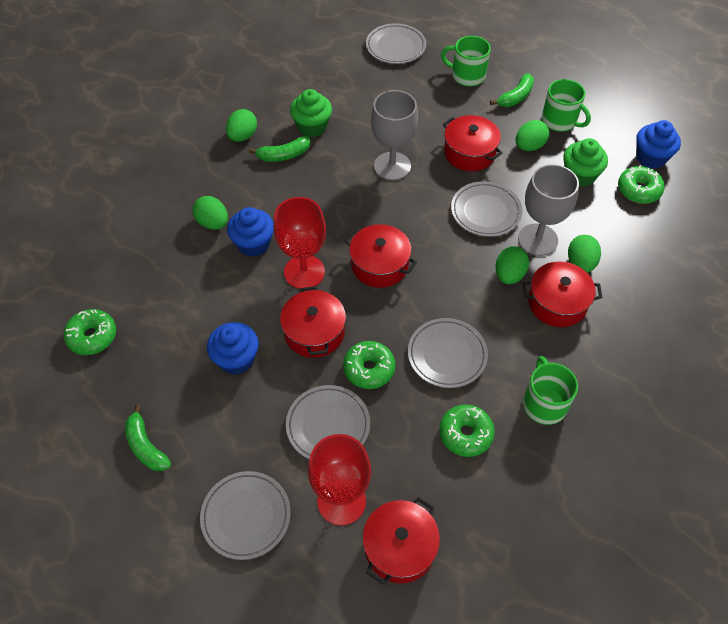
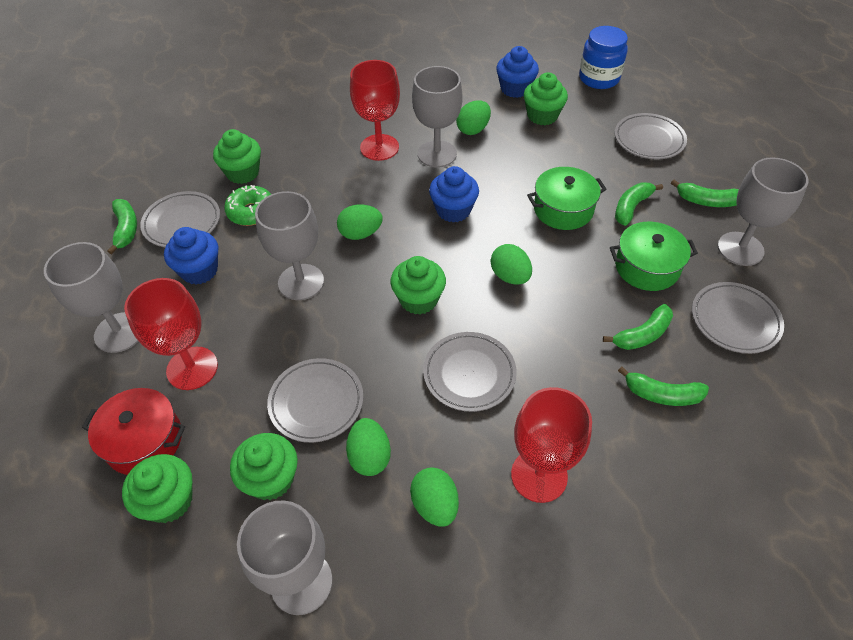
blue jar: 0 -> 1
green banana: 3 -> 5
green cupcake: 2 -> 5
green donut: 4 -> 1
green mug: 3 -> 0
green pot: 0 -> 2
grey goblet: 2 -> 5
red goblet: 2 -> 3
red pot: 5 -> 1

